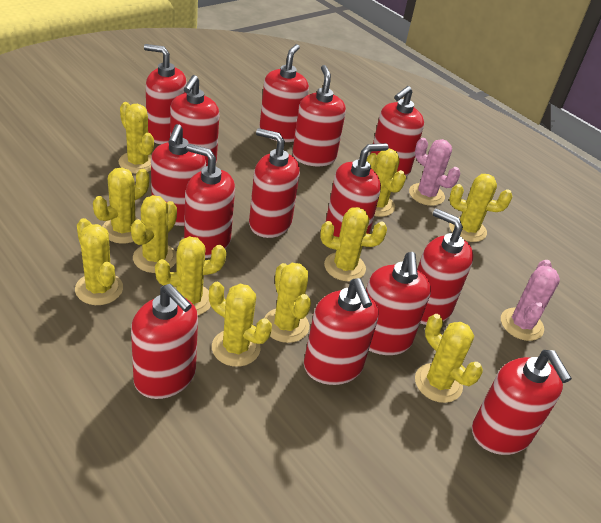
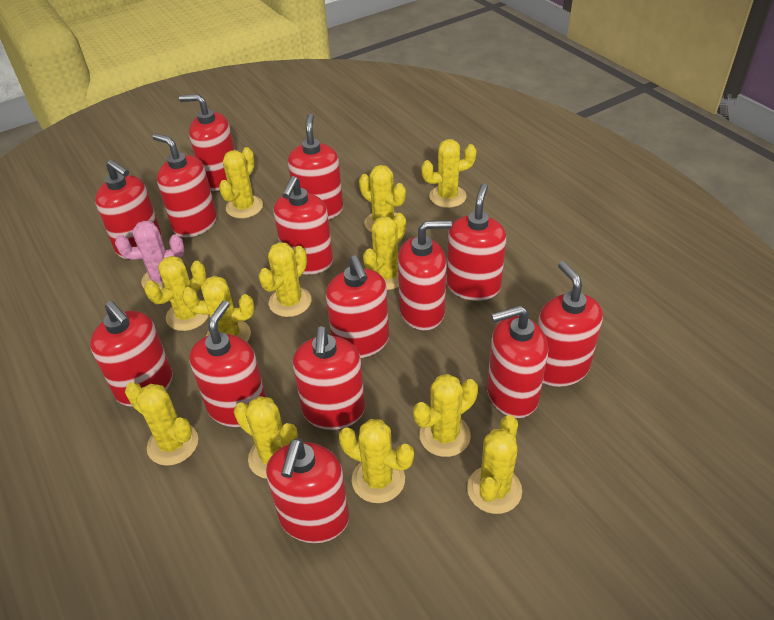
pink cactus: 2 -> 1
yellow cactus: 11 -> 12

